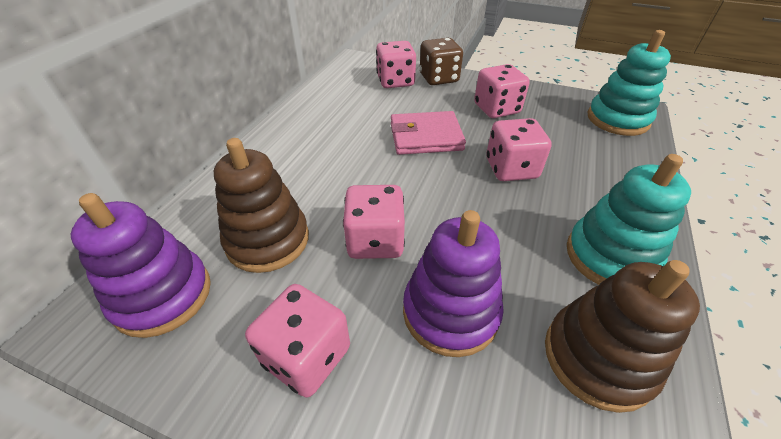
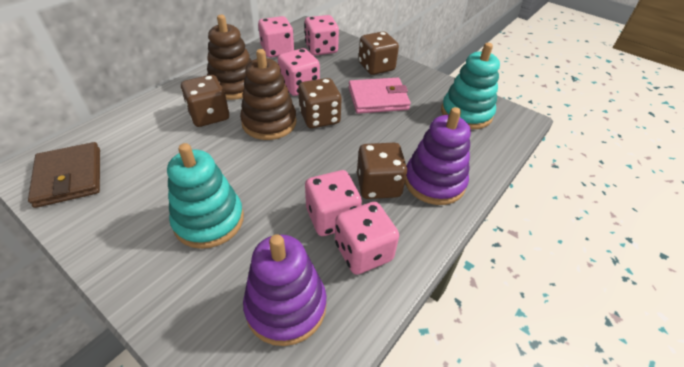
brown dice: 1 -> 4
brown wallet: 0 -> 1

